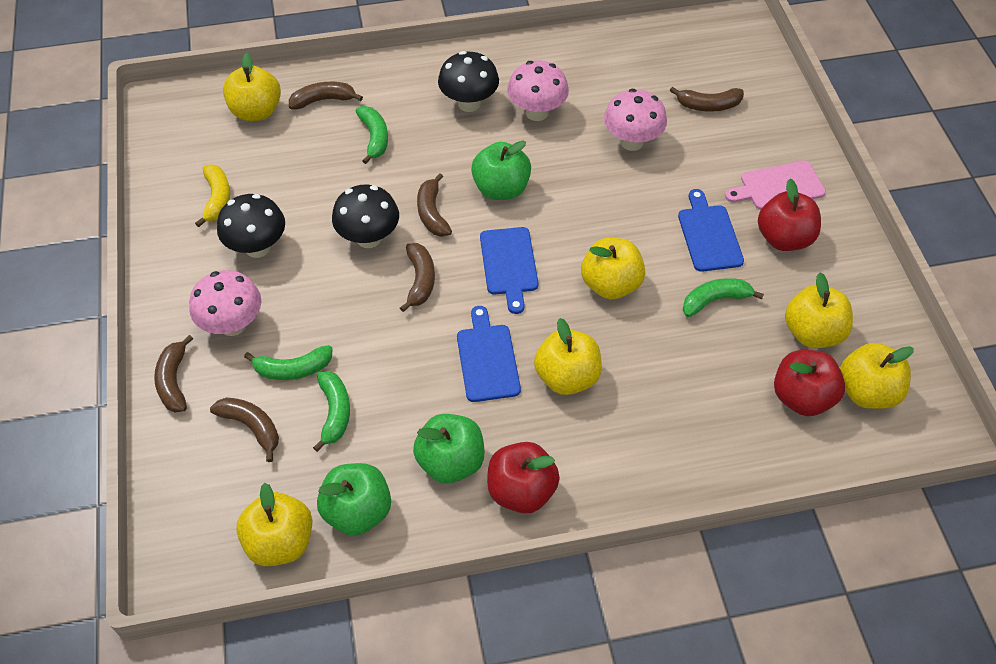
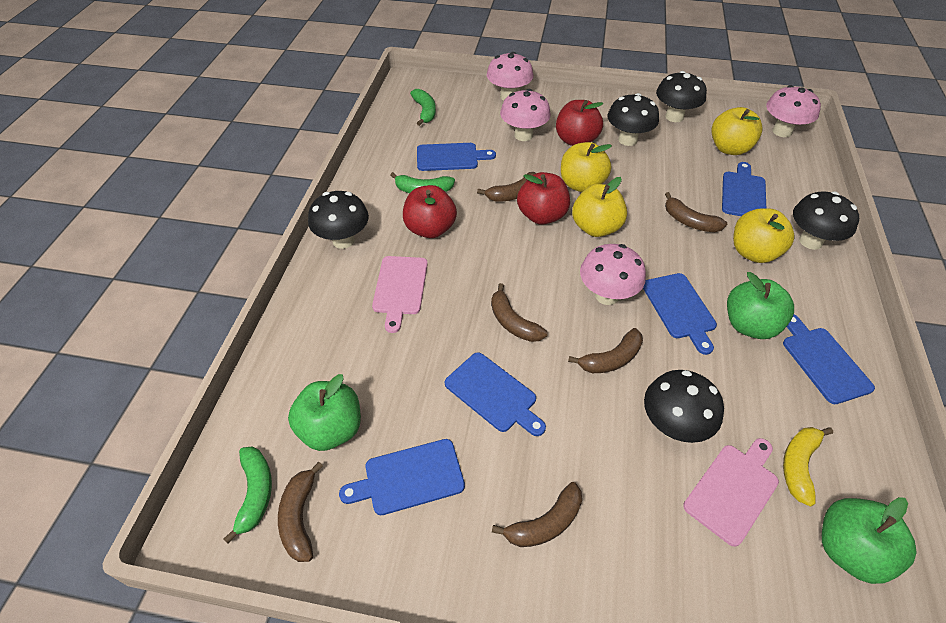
black mushroom: 3 -> 5
blue cutting board: 3 -> 6
green banana: 4 -> 3
pink cutting board: 1 -> 2
pink mushroom: 3 -> 4
yellow apple: 6 -> 4

